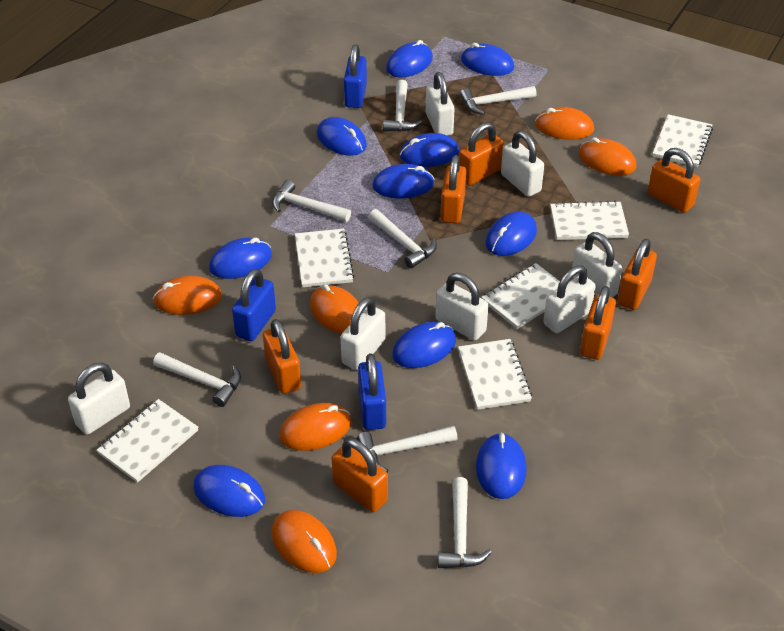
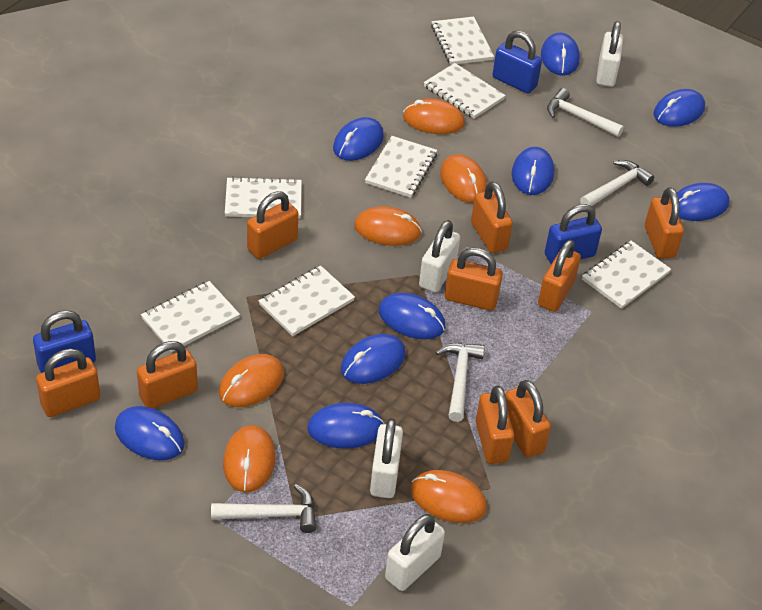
blue mouse: 10 -> 9
orange padlock: 7 -> 9
white hammer: 7 -> 4
white notebook: 6 -> 7
white padlock: 7 -> 4

